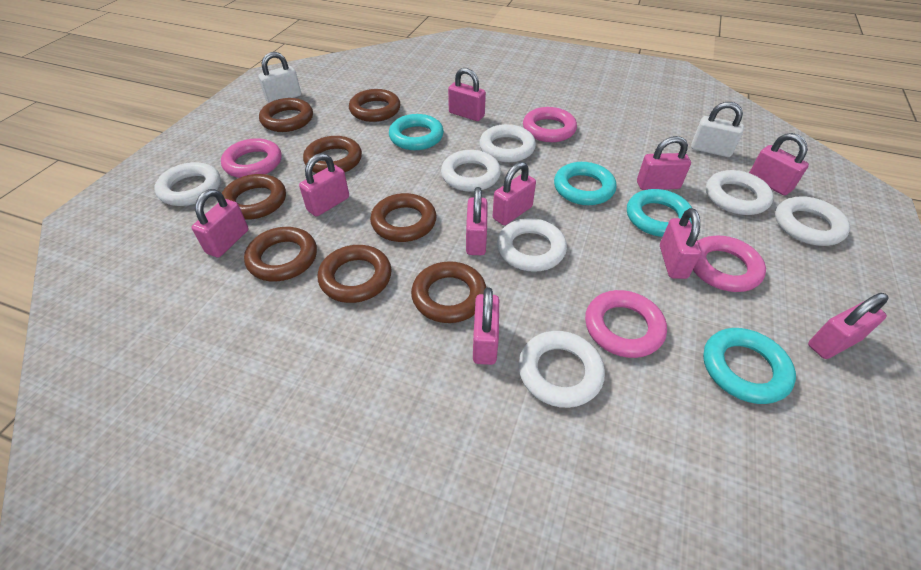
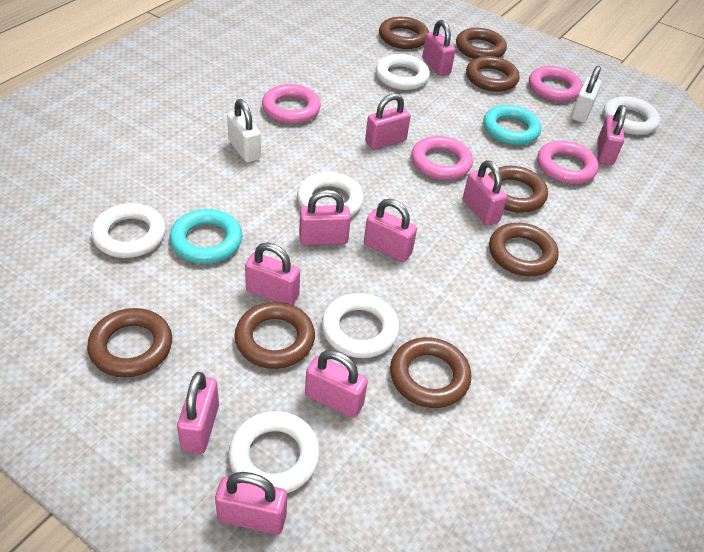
turquoise ring: 4 -> 2
white ring: 7 -> 6

